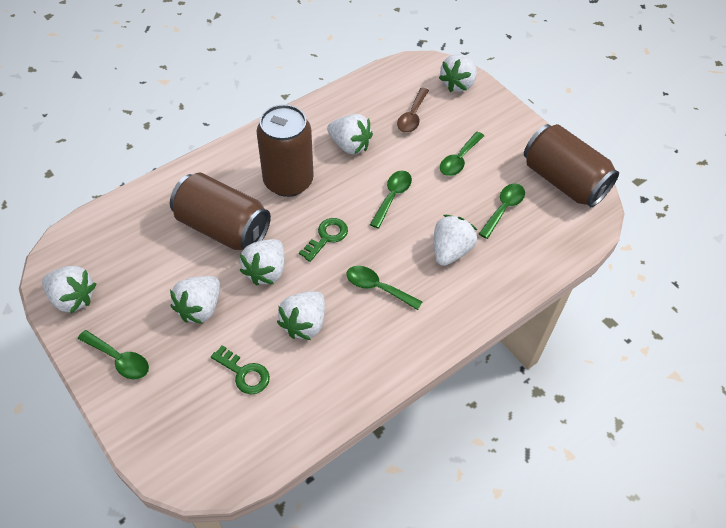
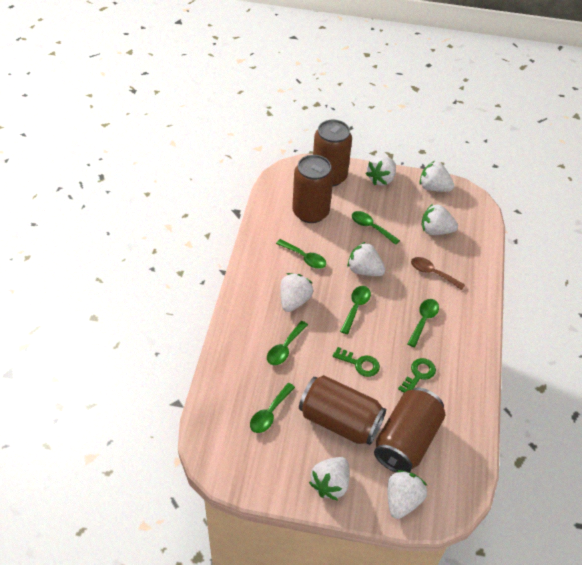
brown can: 3 -> 4
green spoon: 5 -> 6

